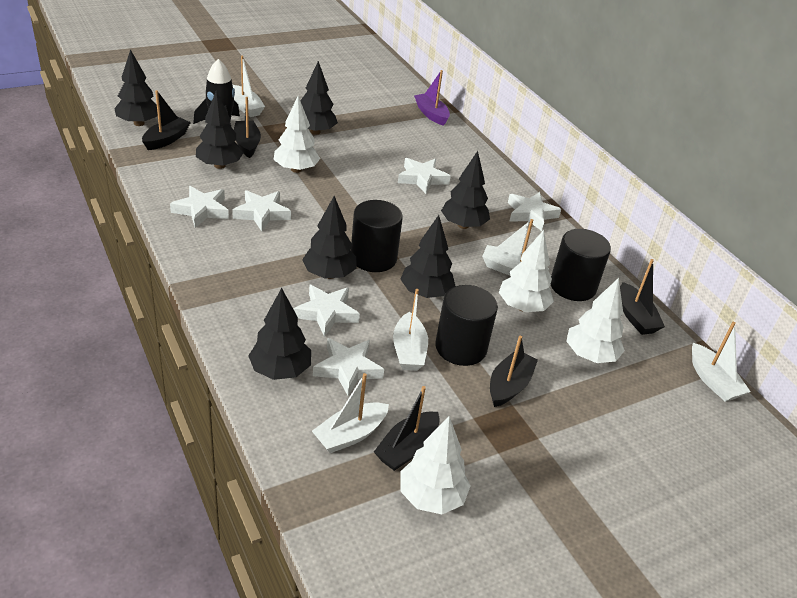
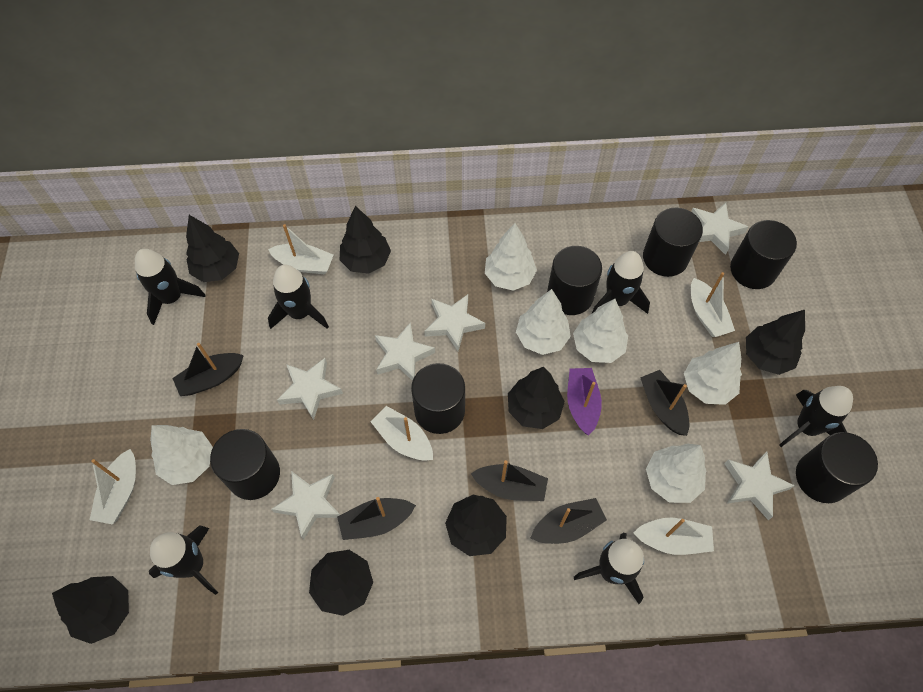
black cylinder: 3 -> 6
black rocket: 1 -> 6
white tree: 4 -> 6

